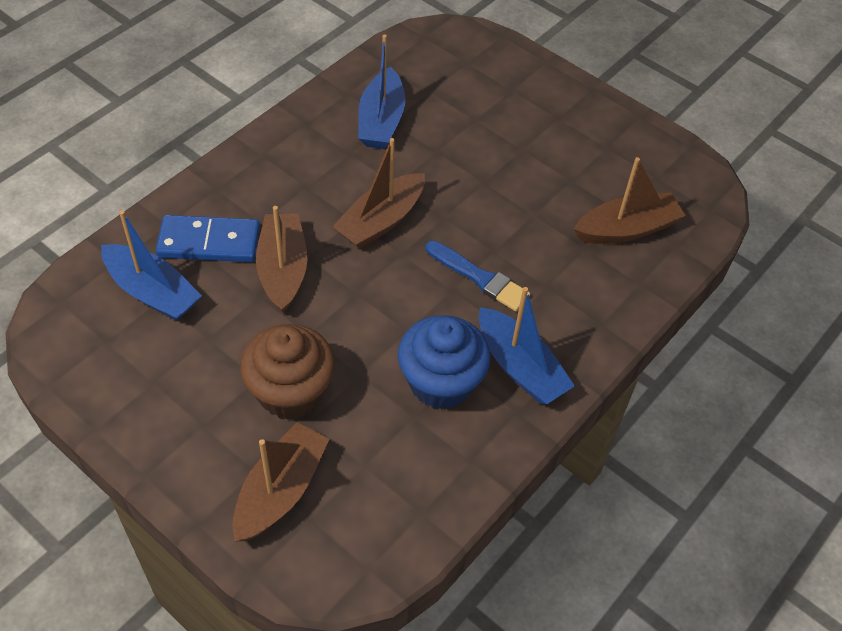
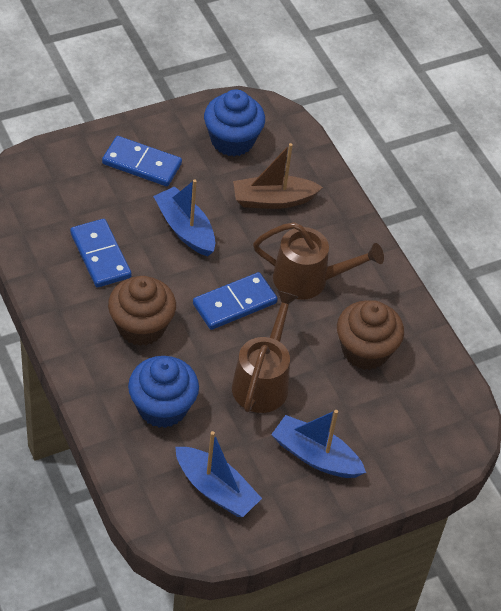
blue brush: 1 -> 0
blue cupcake: 1 -> 2
blue domino: 1 -> 3
brown boat: 4 -> 1
brown cupcake: 1 -> 2
brown watering can: 0 -> 2

